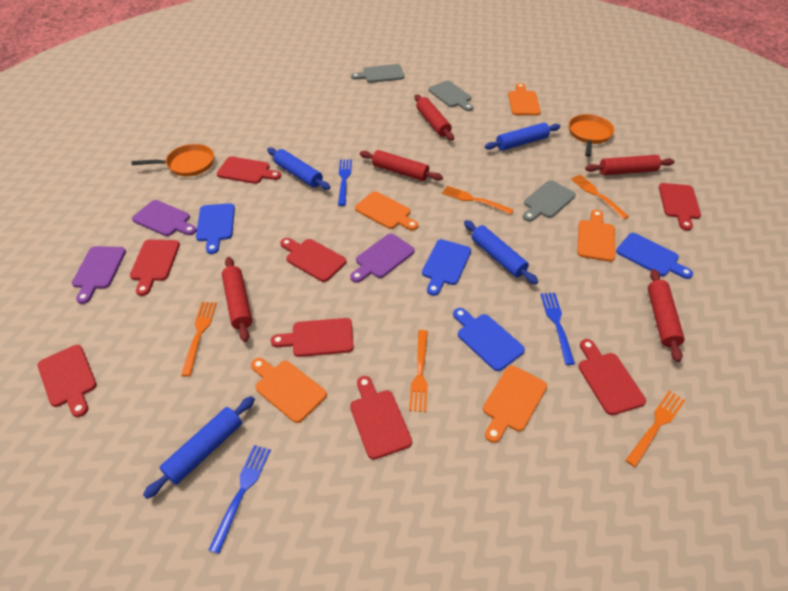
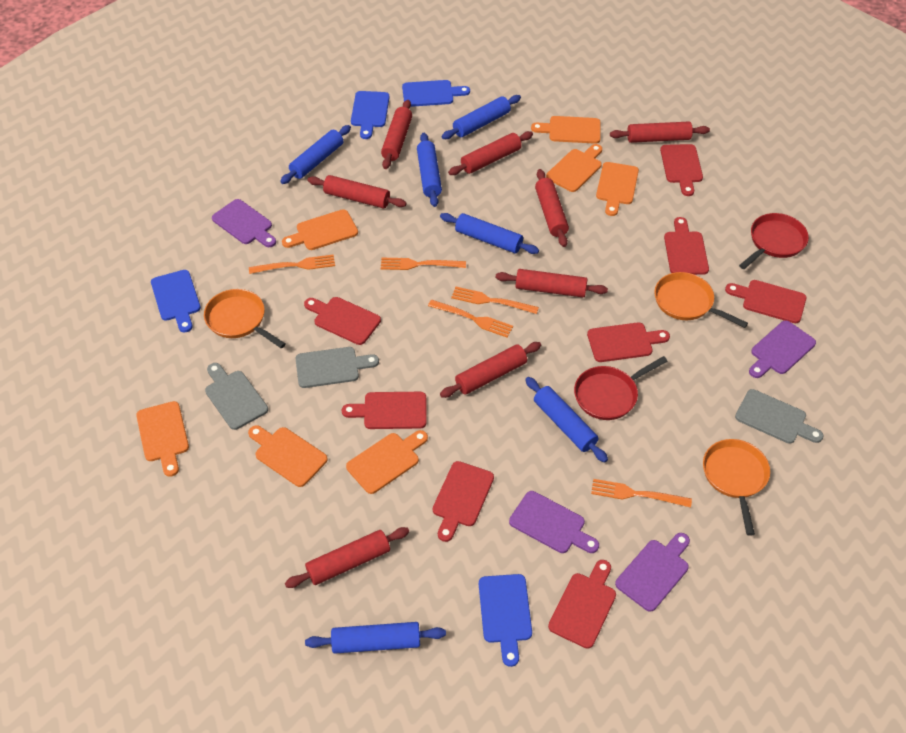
blue fork: 3 -> 0
blue rolling pin: 4 -> 6
orange cutting board: 5 -> 7
orange pan: 2 -> 3
purple cutting board: 3 -> 4
red pan: 0 -> 2
red rolling pin: 5 -> 8

